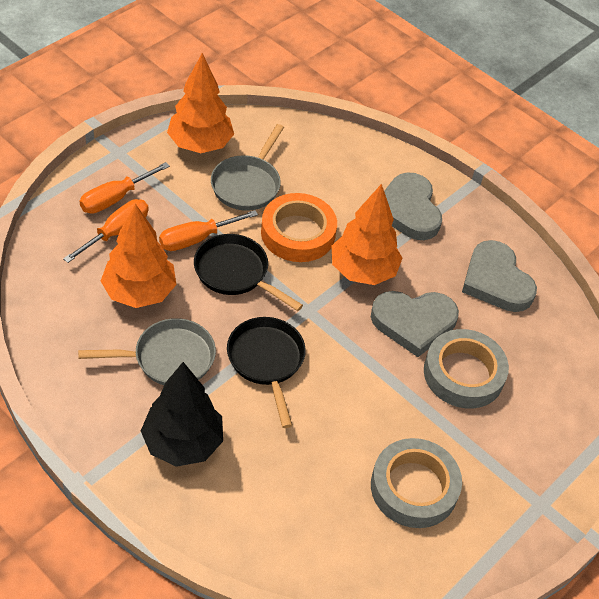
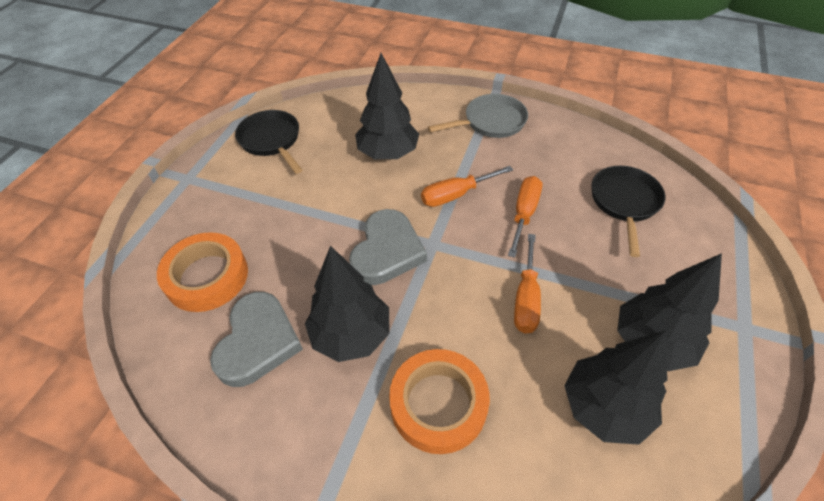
black tree: 1 -> 4
grey heart: 3 -> 2
grey pan: 2 -> 1
grey tape: 2 -> 0
orange tape: 1 -> 2
orange tree: 3 -> 0

